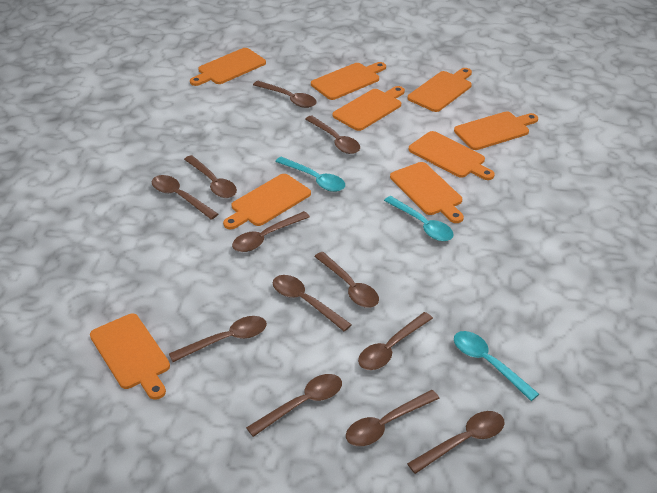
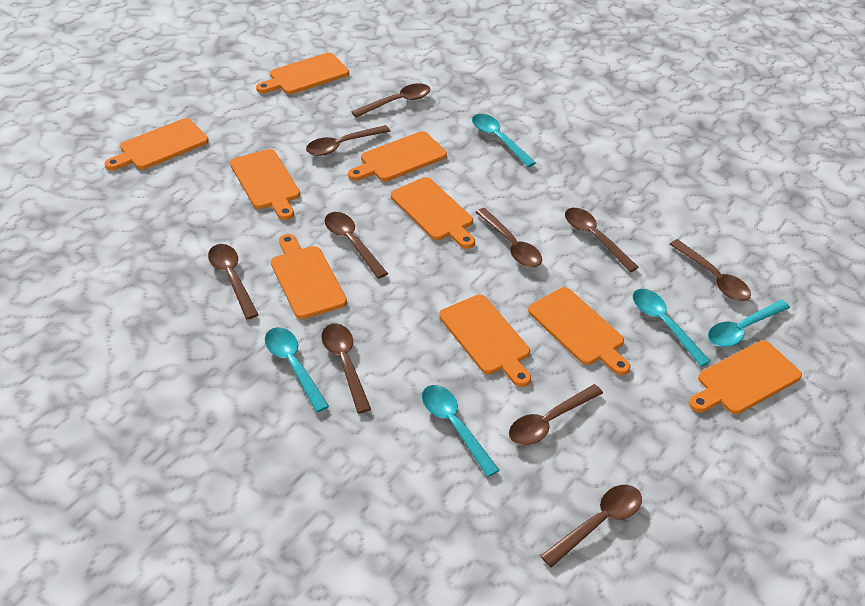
brown spoon: 12 -> 10
turquoise spoon: 3 -> 5

